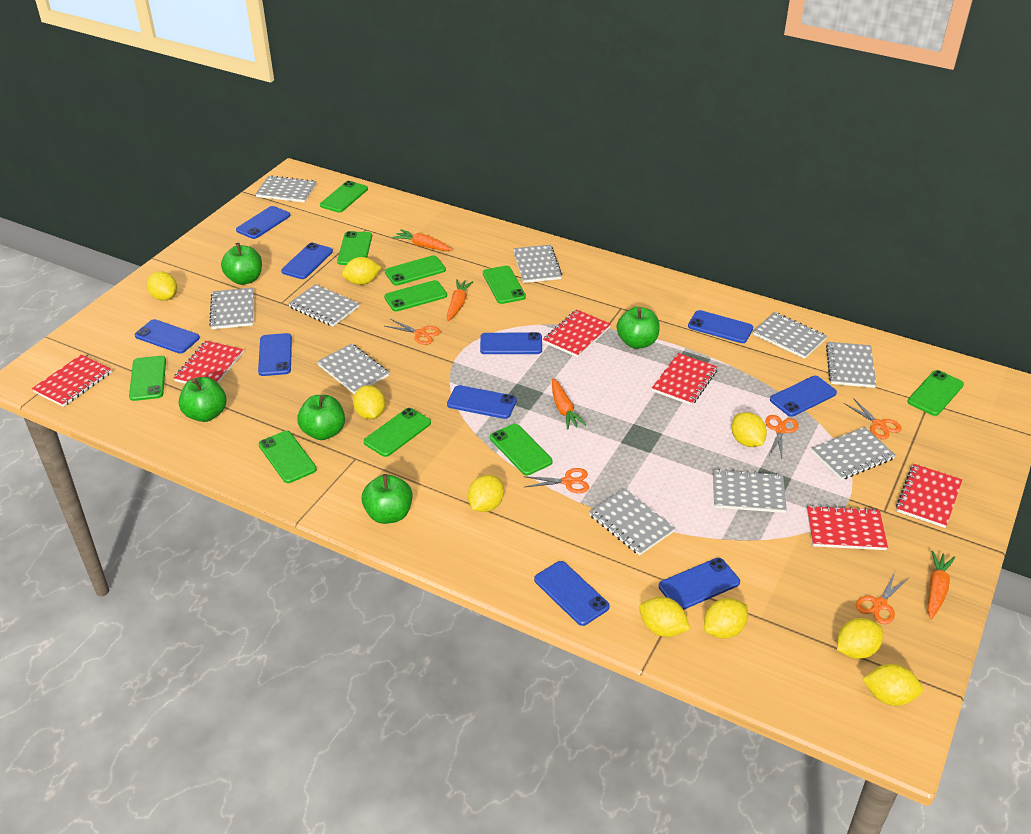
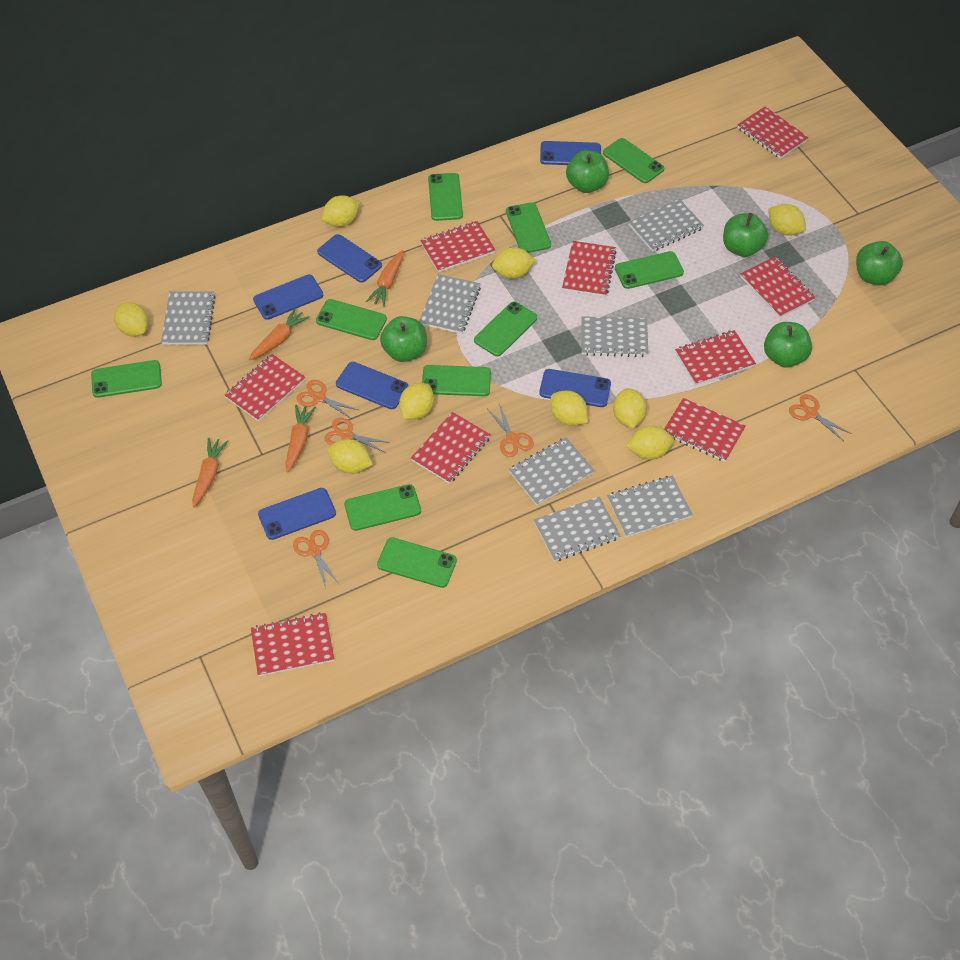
blue phone: 10 -> 6
grey notebook: 10 -> 7
red notebook: 6 -> 9

